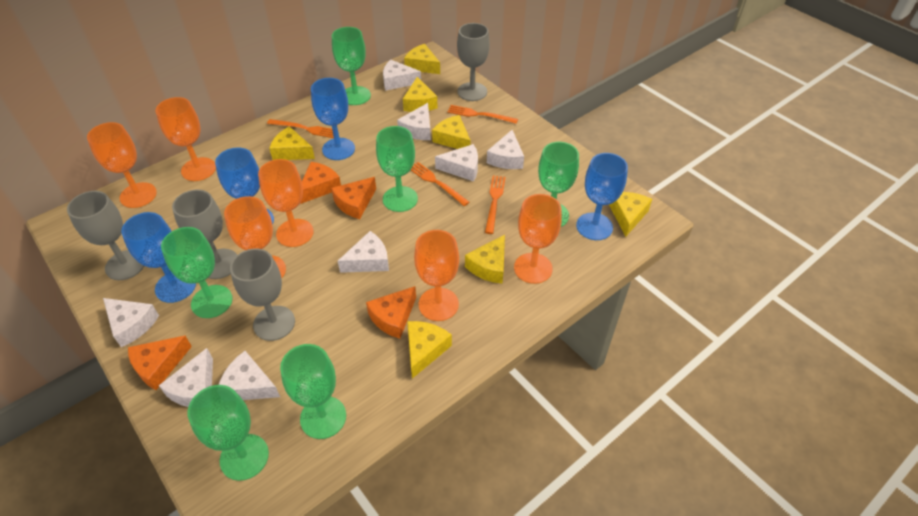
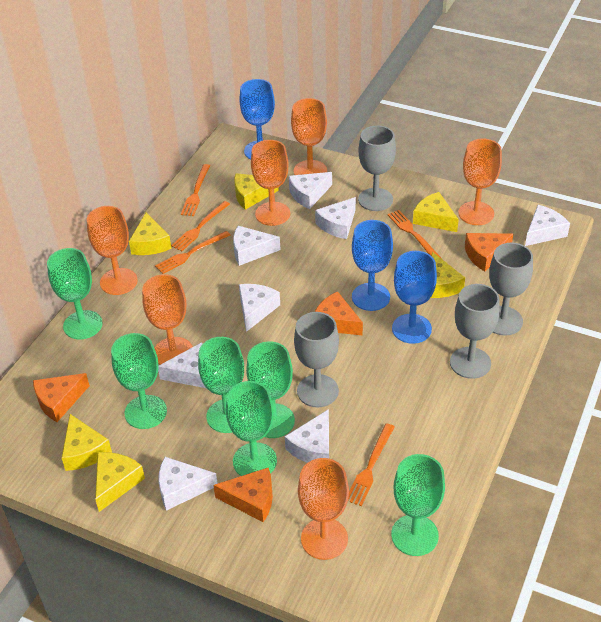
blue goblet: 4 -> 3
orange fork: 4 -> 5
yellow cheese: 7 -> 6

